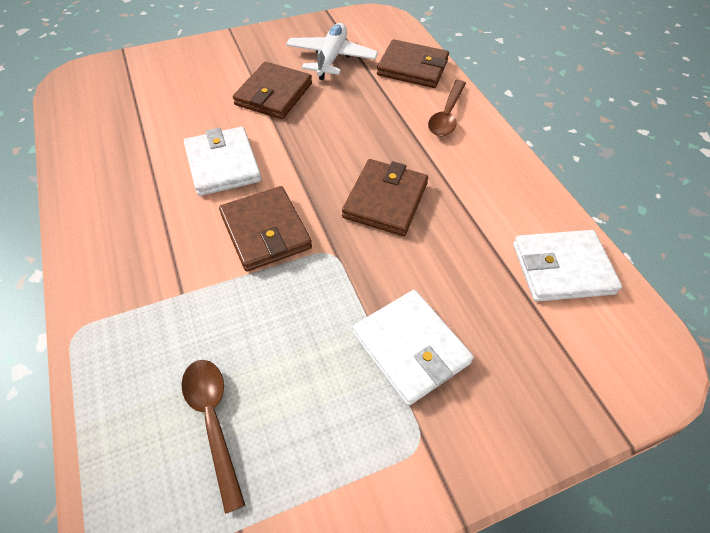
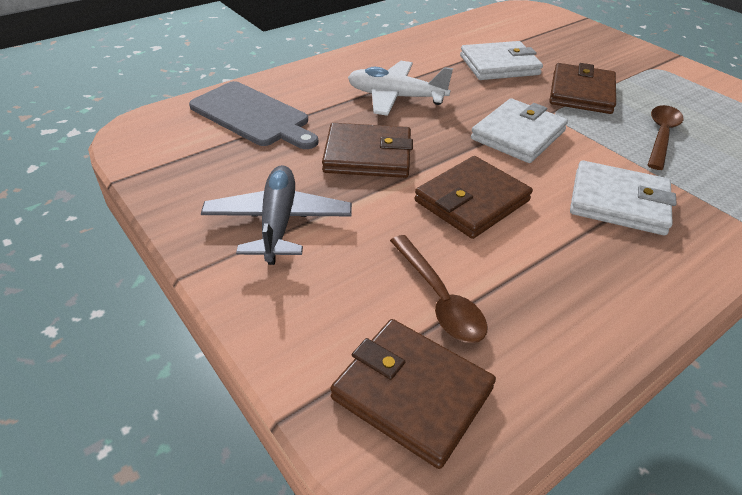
grey cutting board: 0 -> 1
grey plane: 0 -> 1

